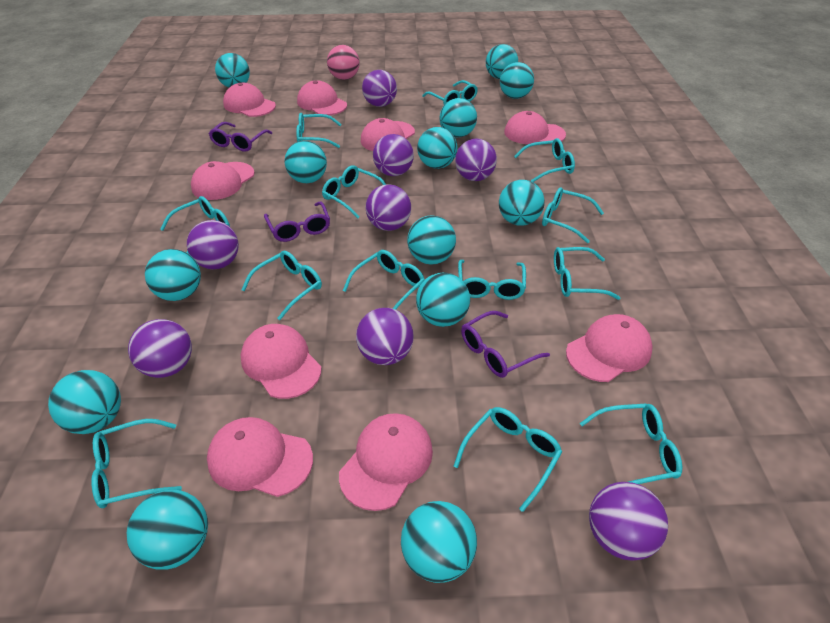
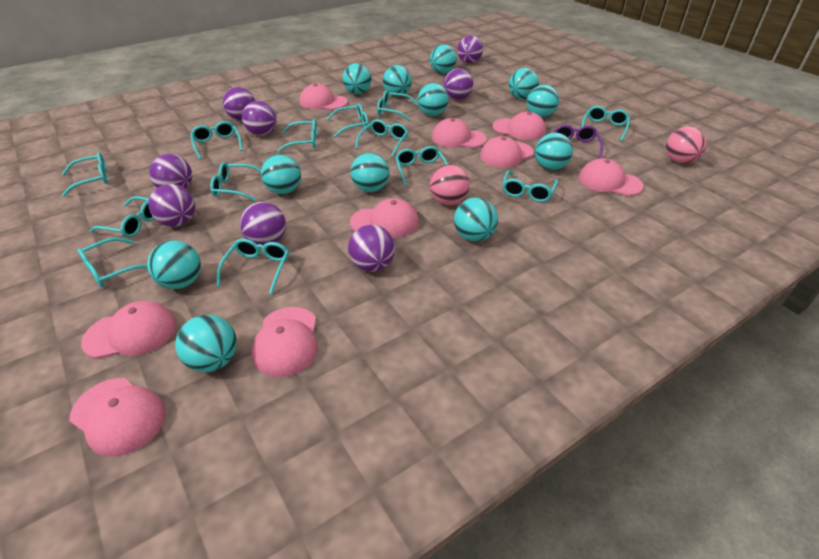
pink ball: 1 -> 2
purple glasses: 3 -> 1
turquoise ball: 13 -> 12

